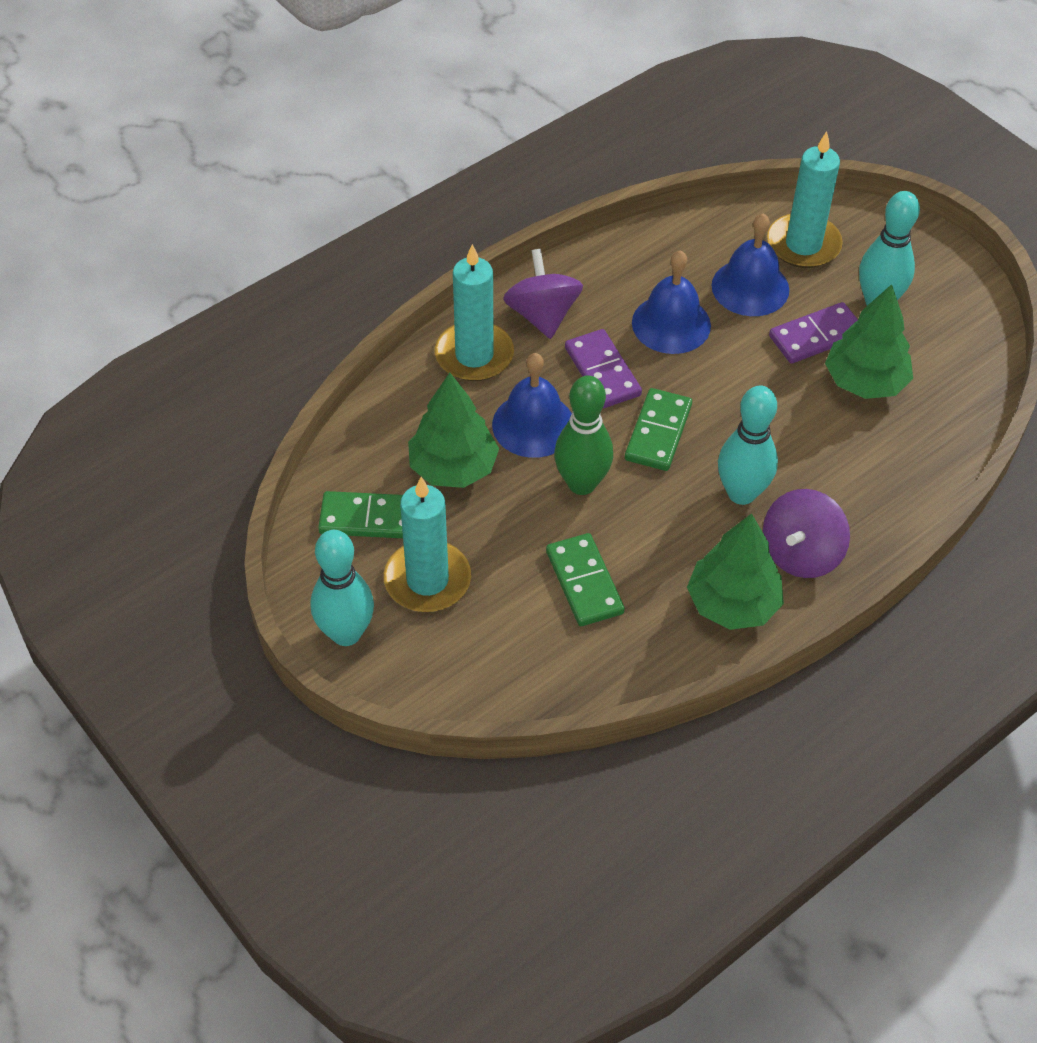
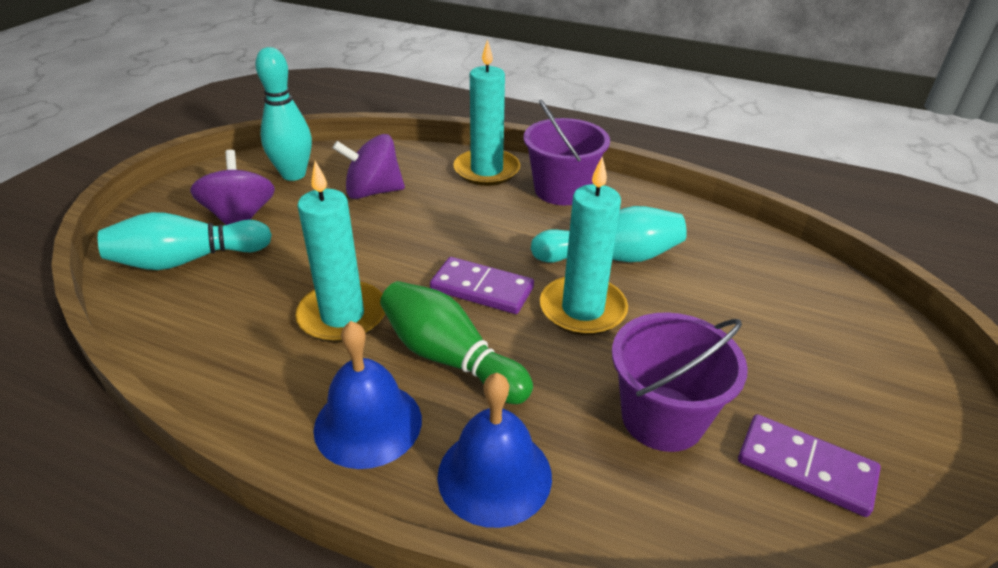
blue bell: 3 -> 2
green domino: 3 -> 0
green tree: 3 -> 0
purple bucket: 0 -> 2

